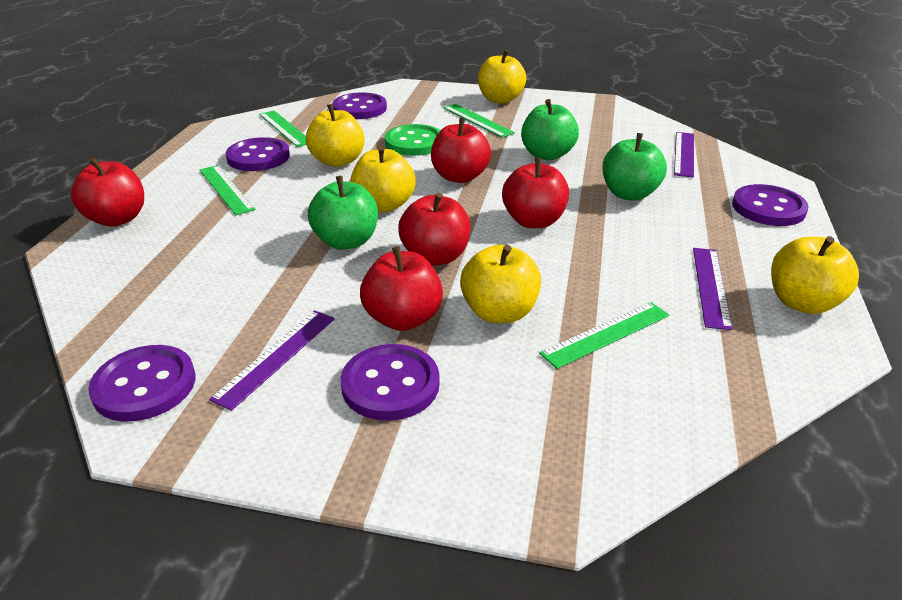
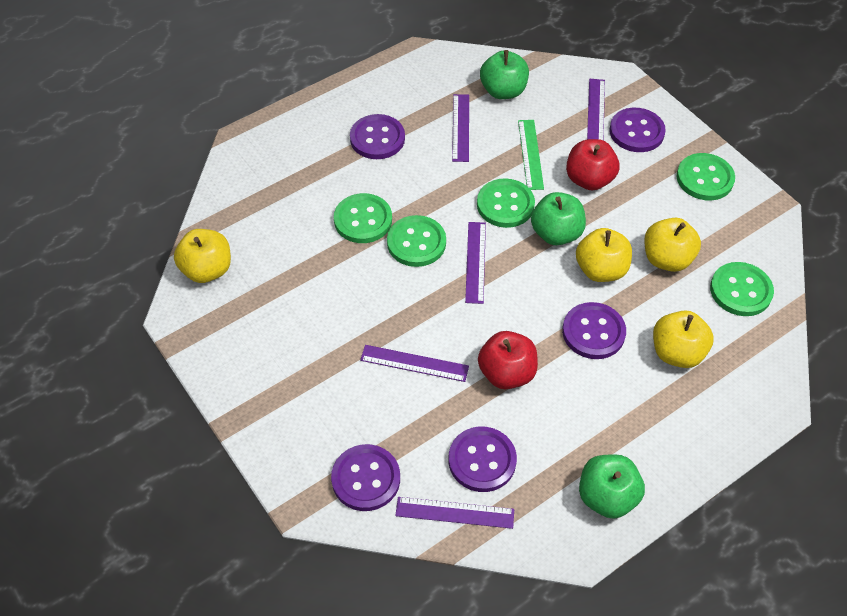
green button: 1 -> 5
green ruler: 4 -> 1
purple ruler: 3 -> 5
red apple: 5 -> 2
yellow apple: 5 -> 4

